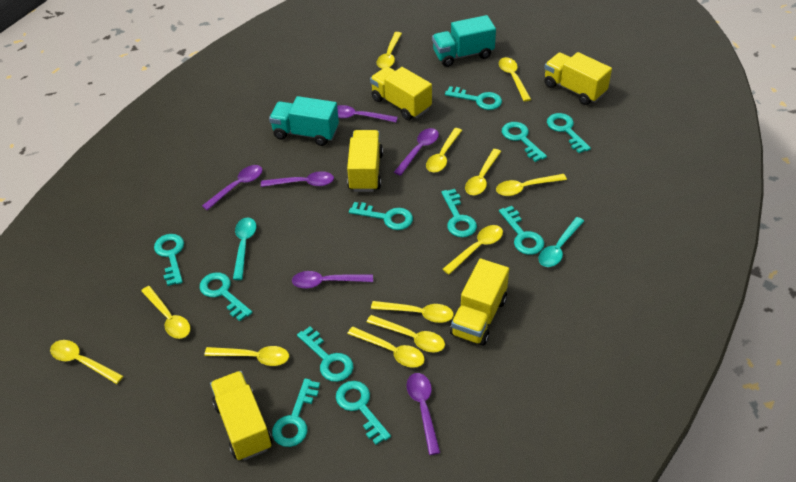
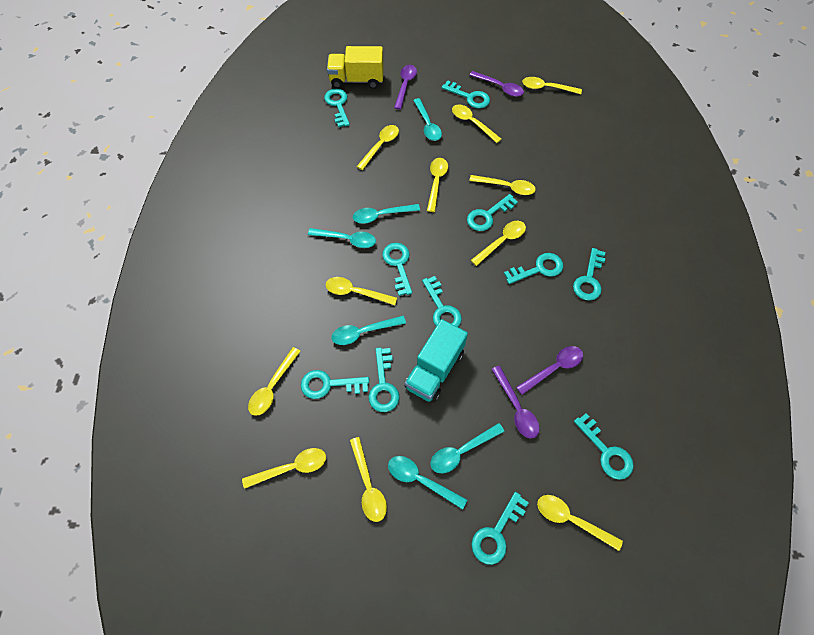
purple spoon: 6 -> 4
turquoise spoon: 2 -> 6
turquoise truck: 2 -> 1
yellow spoon: 12 -> 11
yellow truck: 5 -> 1

